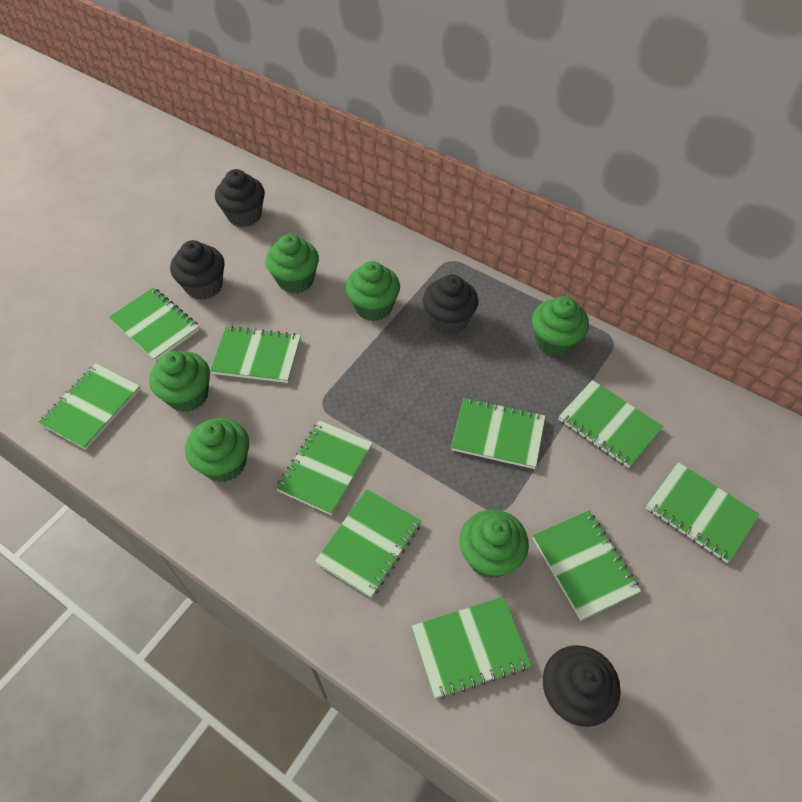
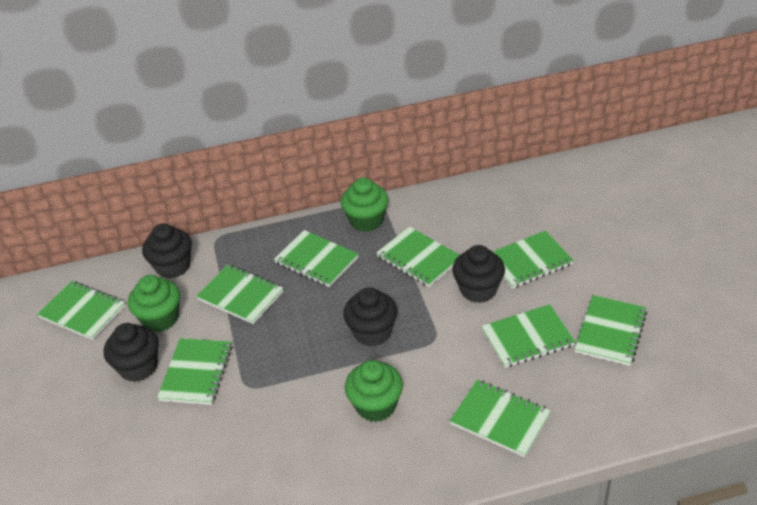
green cupcake: 6 -> 3
green notebook: 10 -> 9

